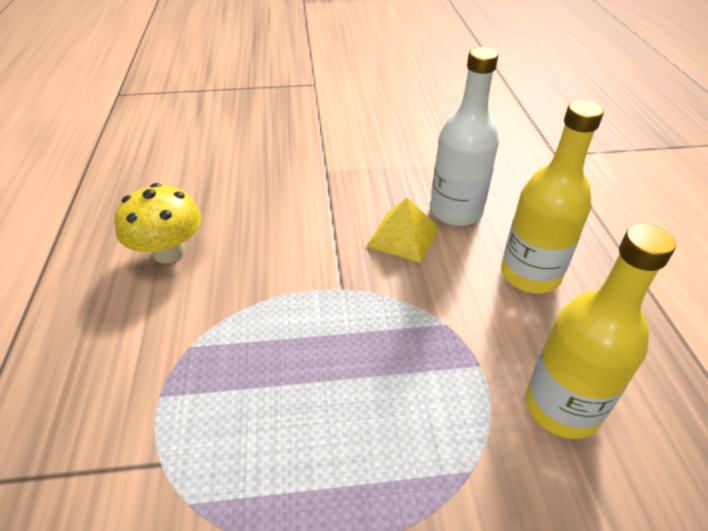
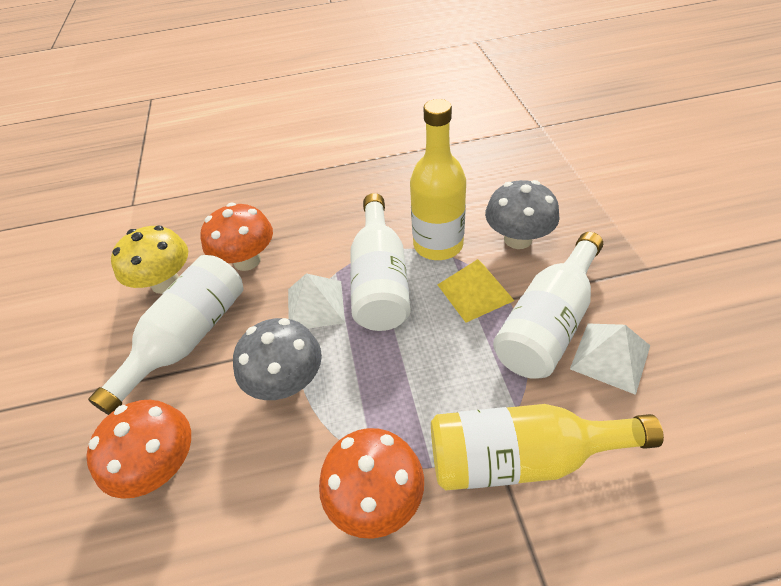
grey mushroom: 0 -> 2
orange mushroom: 0 -> 3
white bottle: 1 -> 3
white pyramid: 0 -> 2

